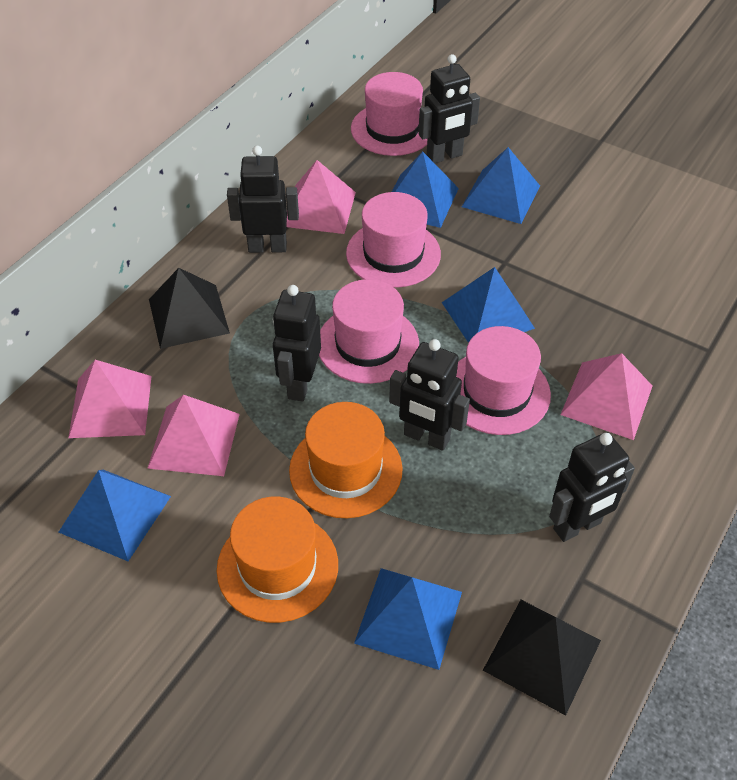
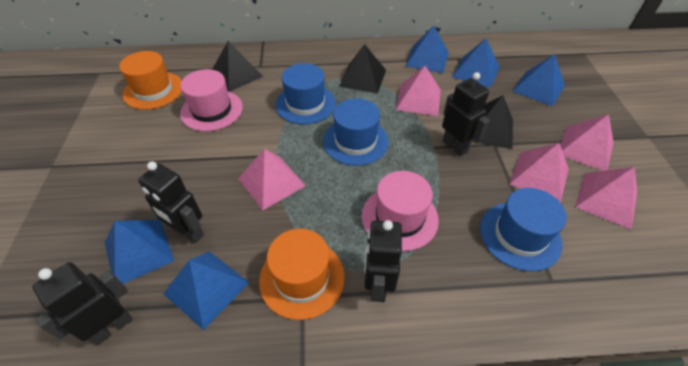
black pyramid: 2 -> 3
black robot: 5 -> 4
blue hat: 0 -> 3
pink hat: 4 -> 2
pink pyramid: 4 -> 5

